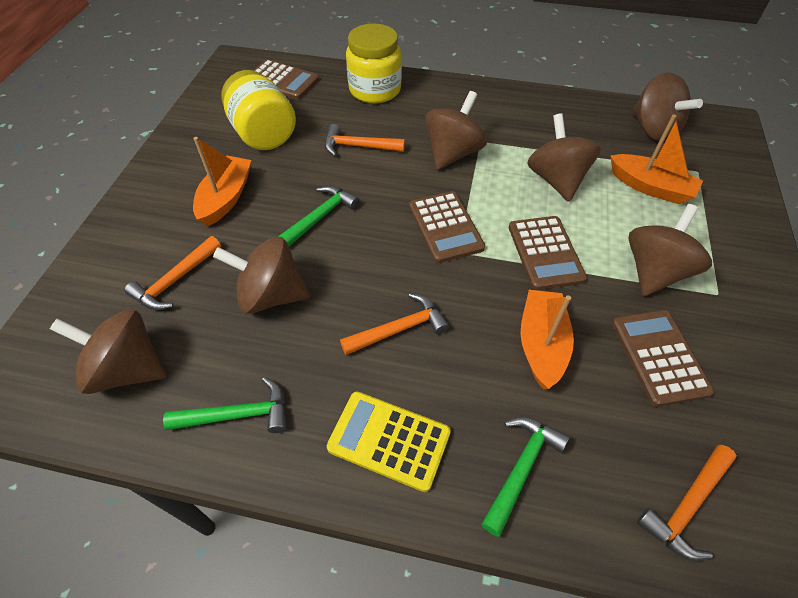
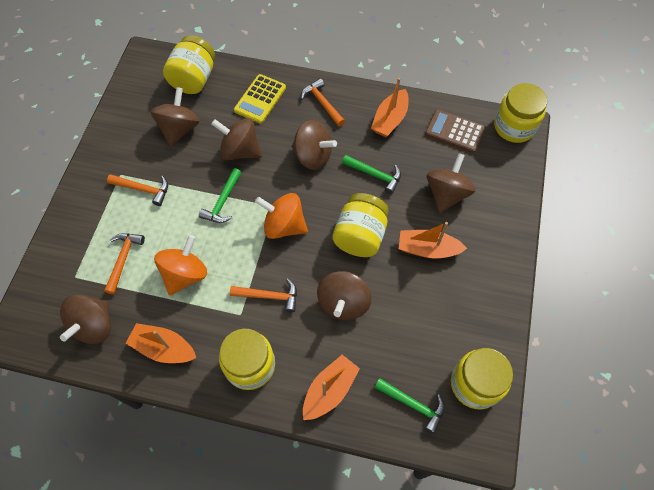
brown calculator: 4 -> 1
orange boat: 3 -> 4
orange spinning top: 0 -> 2
yellow jar: 2 -> 5

